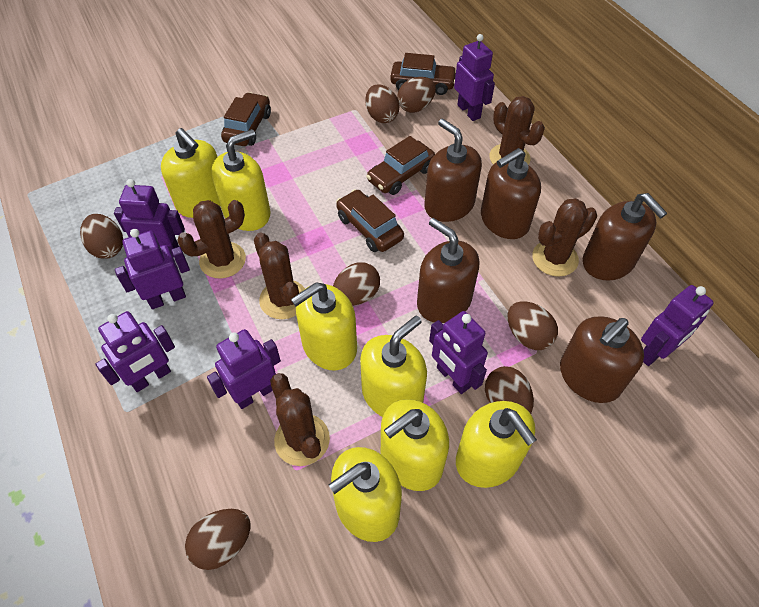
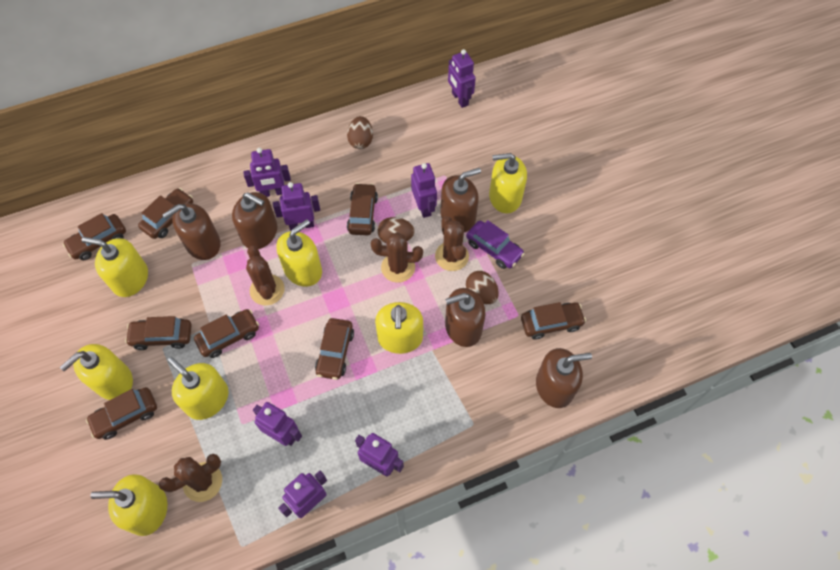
brown cactus: 5 -> 4
brown car: 4 -> 8
brown egg: 7 -> 3
purple car: 0 -> 1

